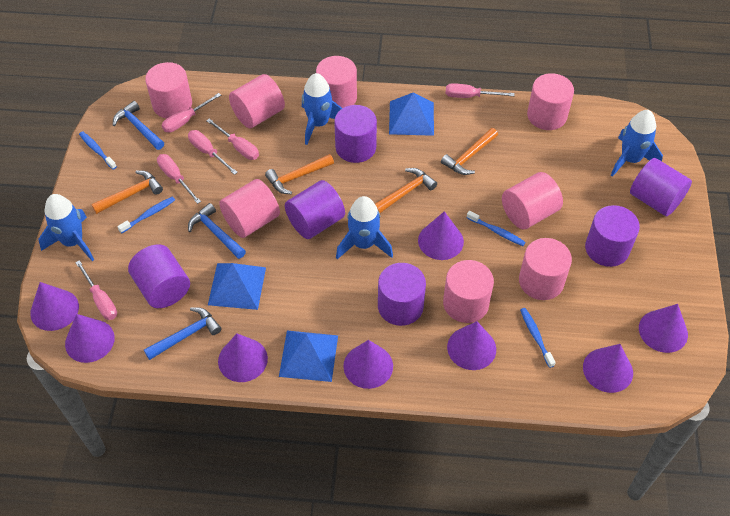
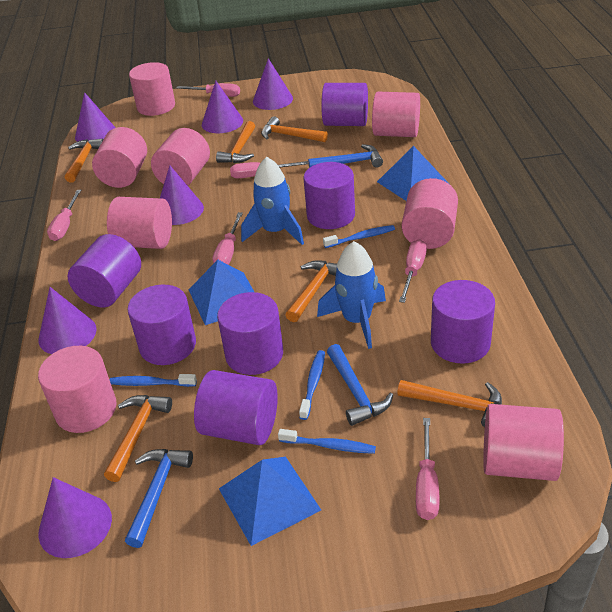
blue rocket: 4 -> 2
orange hammer: 4 -> 6
purple cone: 8 -> 6
purple cylinder: 6 -> 7

